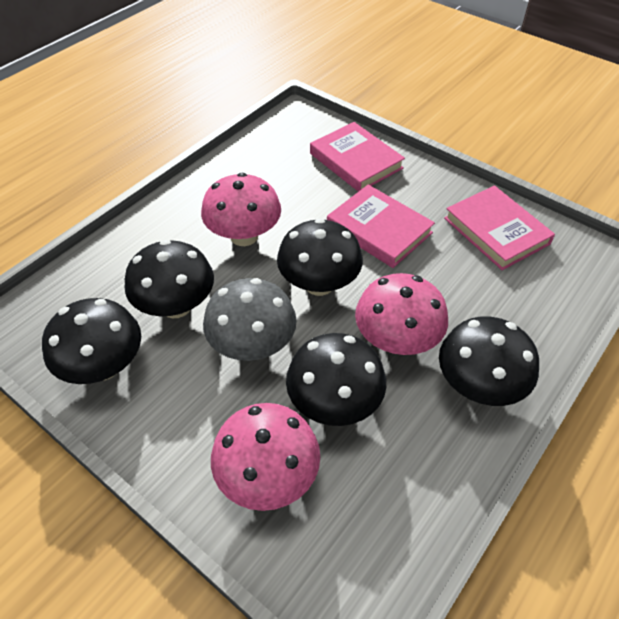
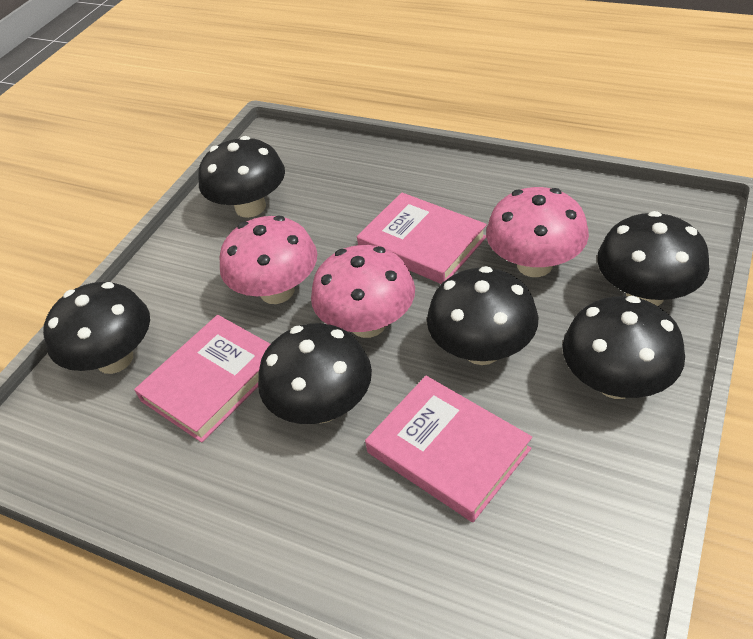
black mushroom: 5 -> 6
grey mushroom: 1 -> 0

